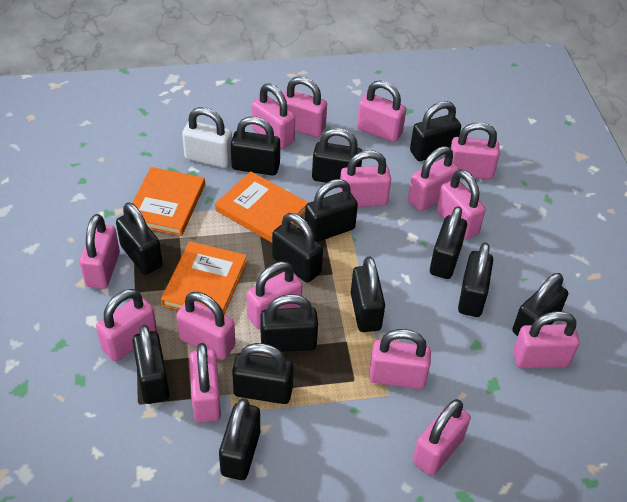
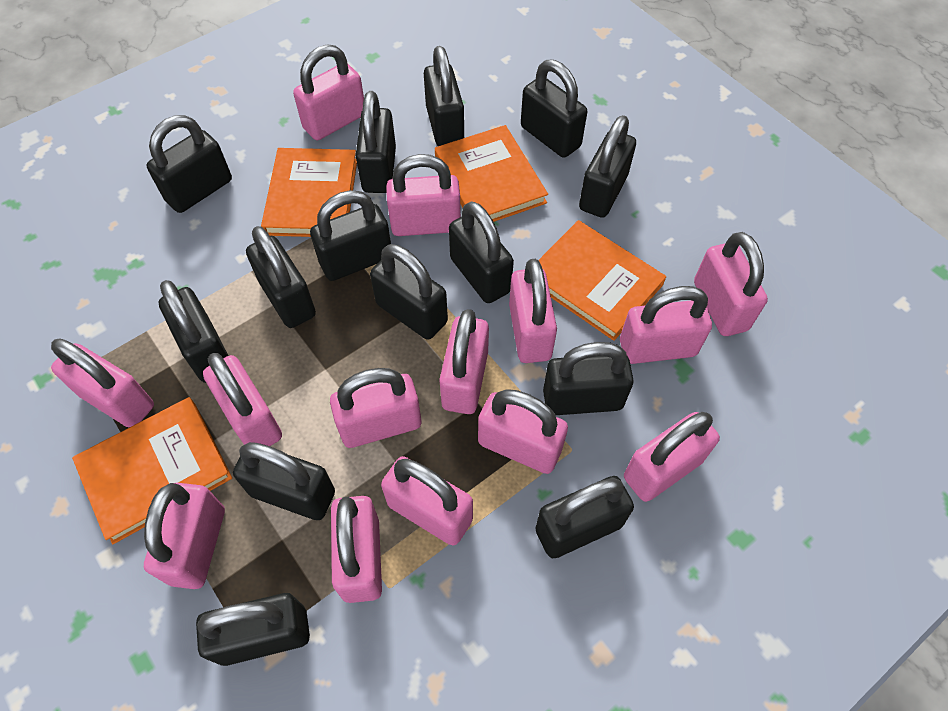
orange book: 3 -> 4
pink padlock: 15 -> 14
white padlock: 1 -> 0

